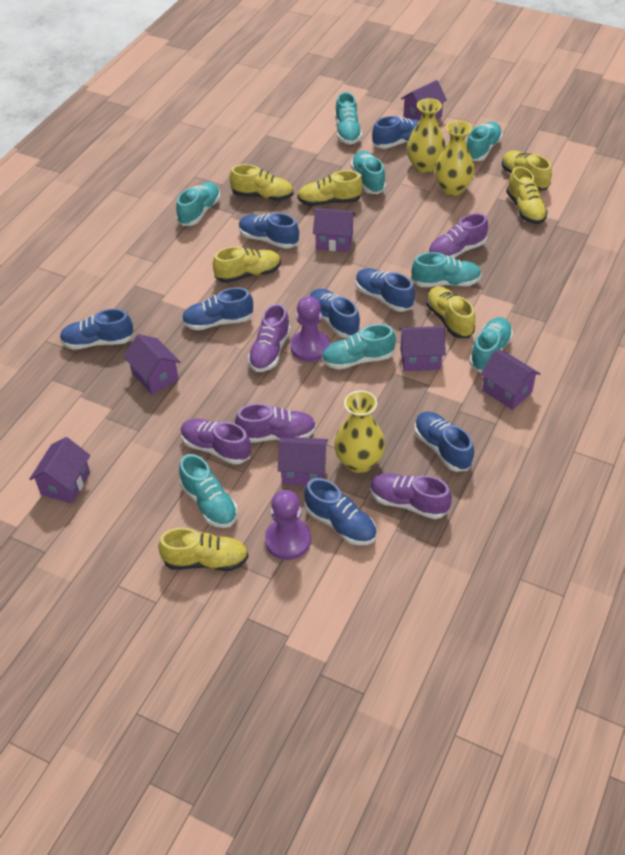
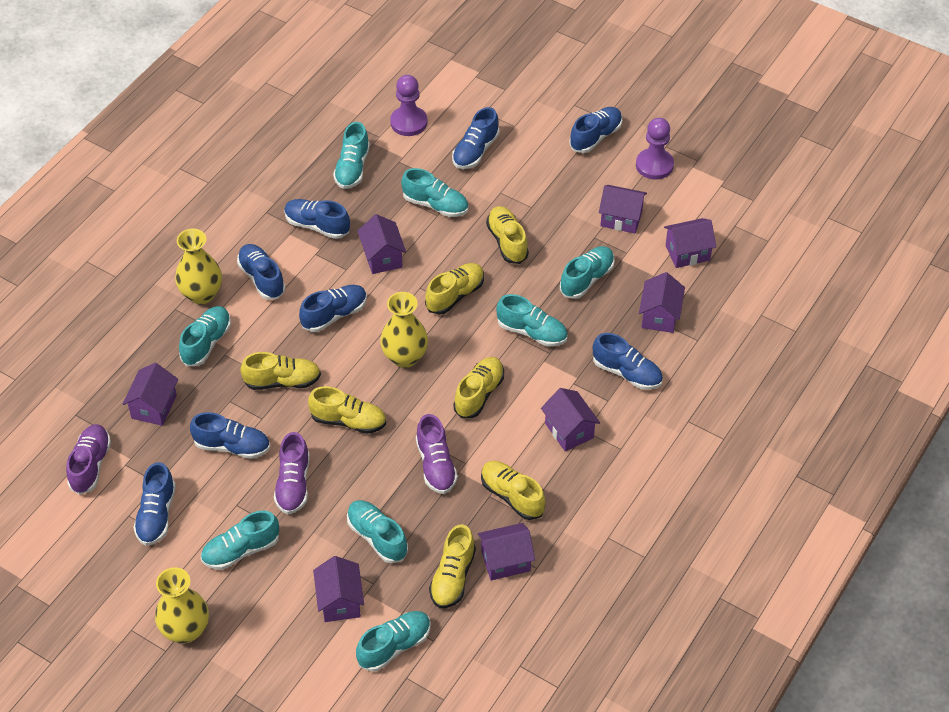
purple house: 7 -> 8
purple shoe: 5 -> 3

